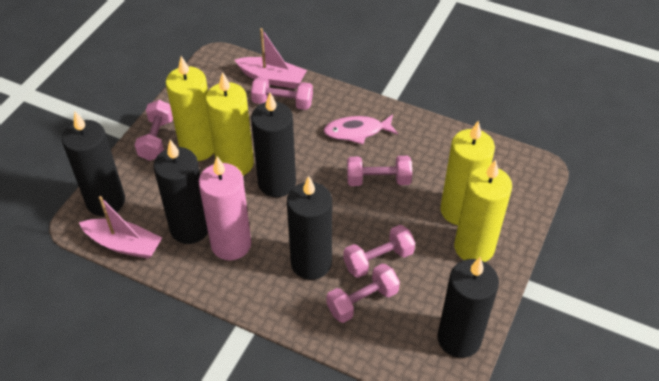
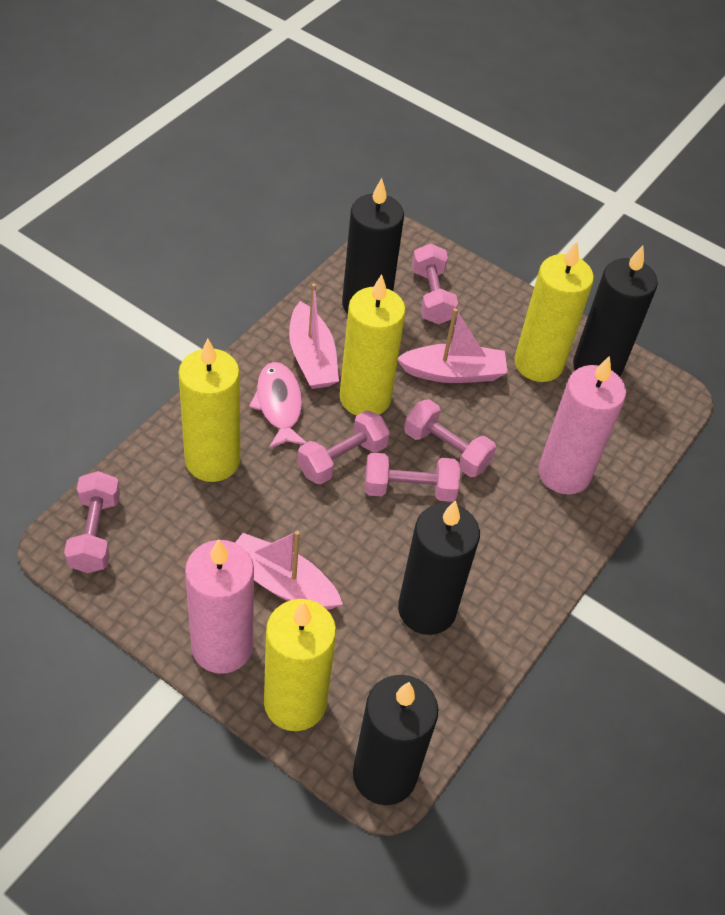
black candle: 5 -> 4
pink boat: 2 -> 3
pink candle: 1 -> 2

